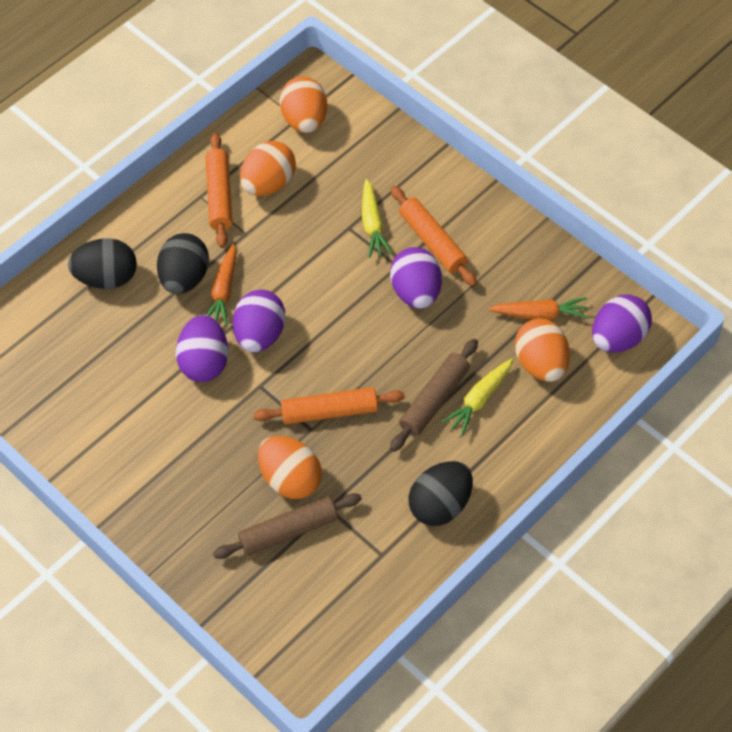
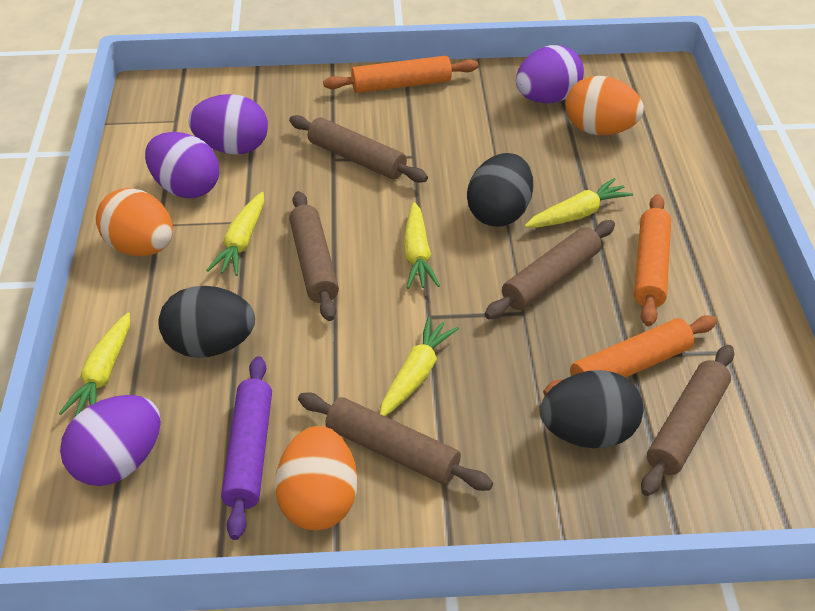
brown rolling pin: 2 -> 5
orange carrot: 2 -> 0
orange egg: 4 -> 3
purple rolling pin: 0 -> 1
yellow carrot: 2 -> 5

